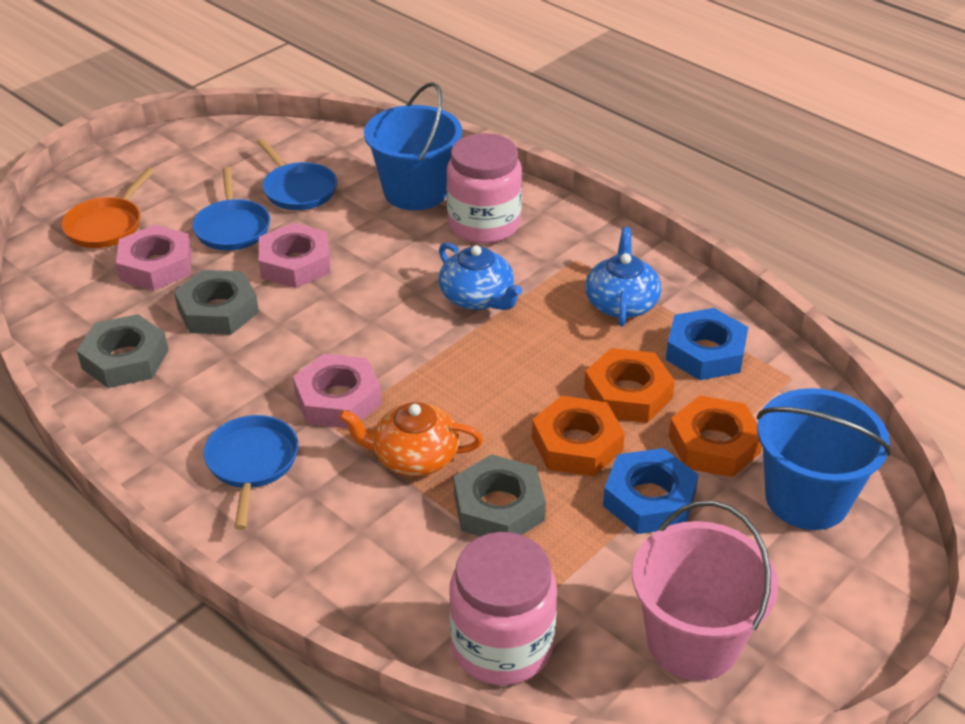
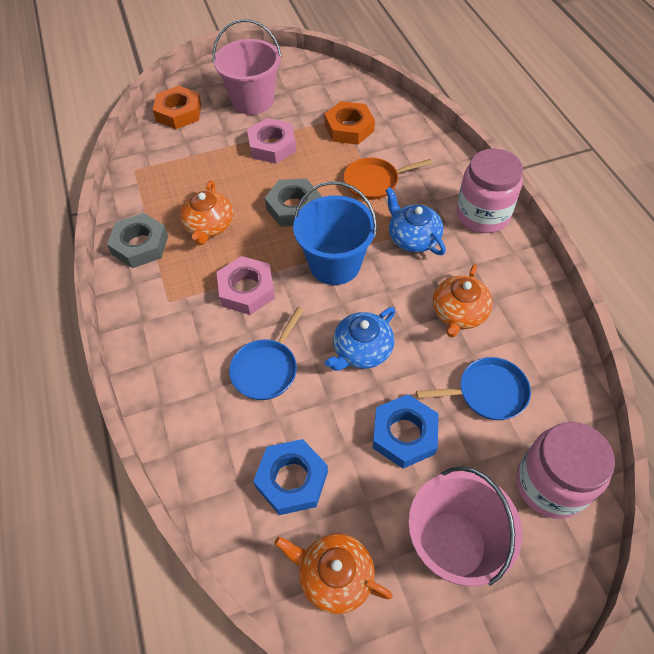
blue bucket: 2 -> 1
blue pan: 3 -> 2
grey nut: 3 -> 2
orange nut: 3 -> 2
orange teapot: 1 -> 3
pink bucket: 1 -> 2
pink nut: 3 -> 2

